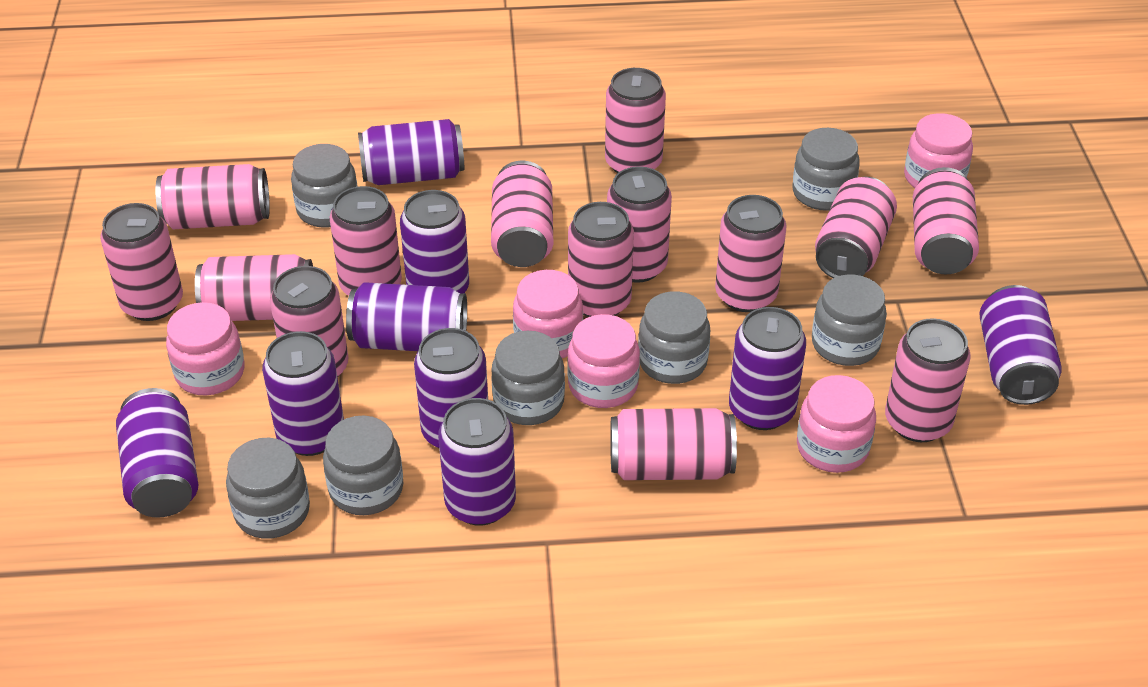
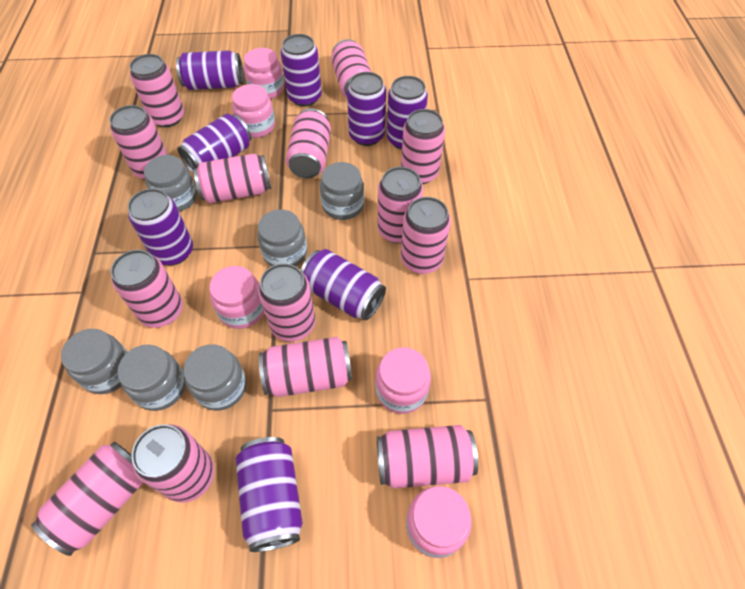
grey jar: 7 -> 6
purple can: 9 -> 8

